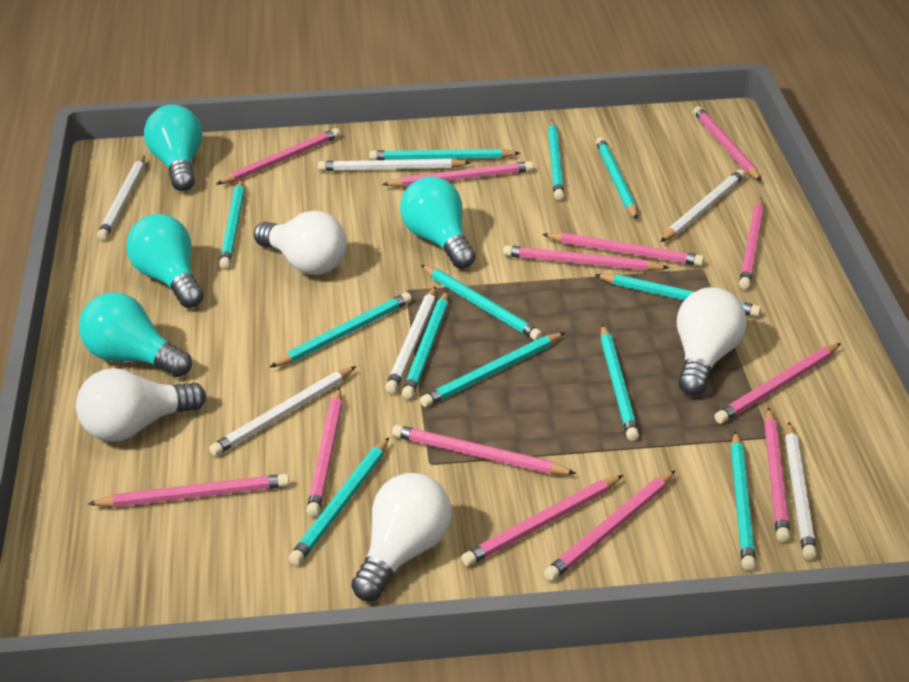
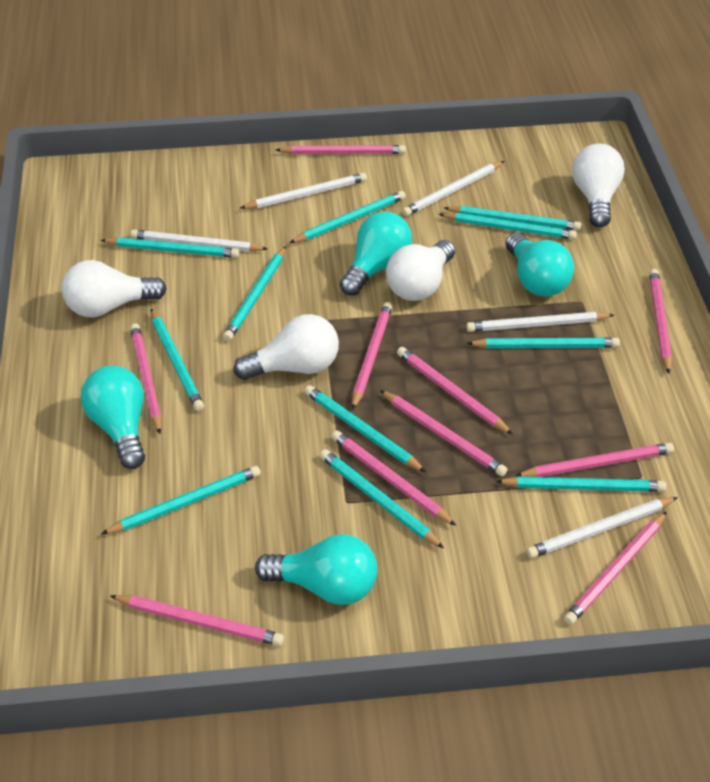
pink pencil: 13 -> 10
turquoise pencil: 12 -> 11
white pencil: 6 -> 5

